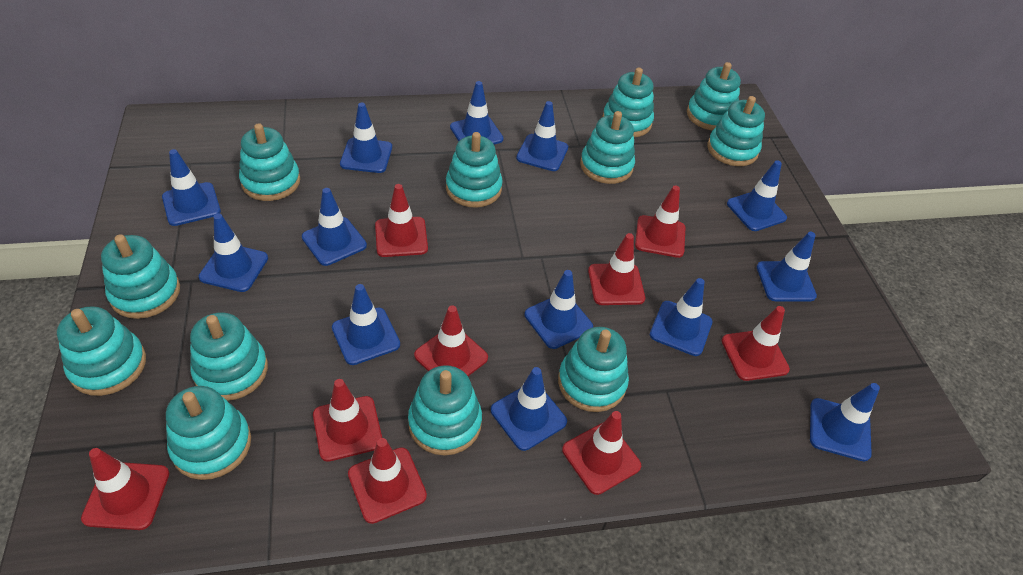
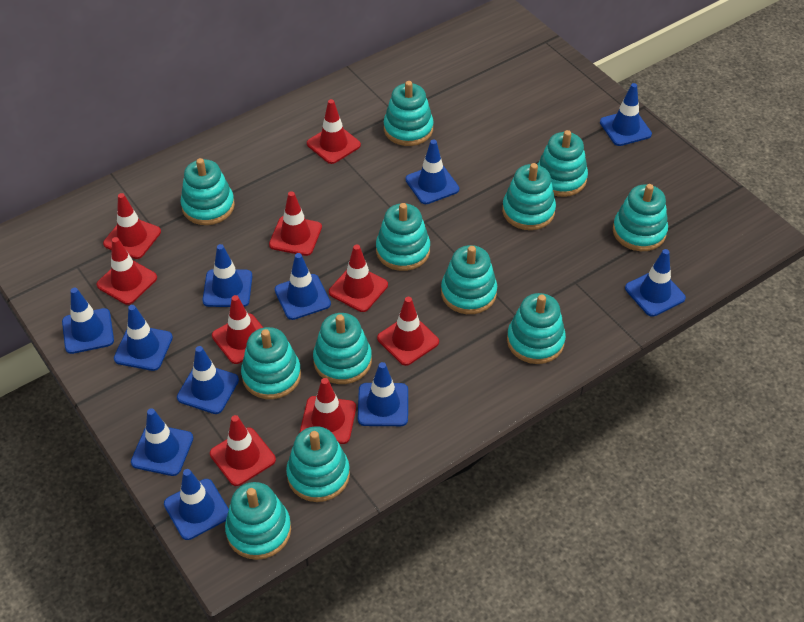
blue traffic cone: 13 -> 11

